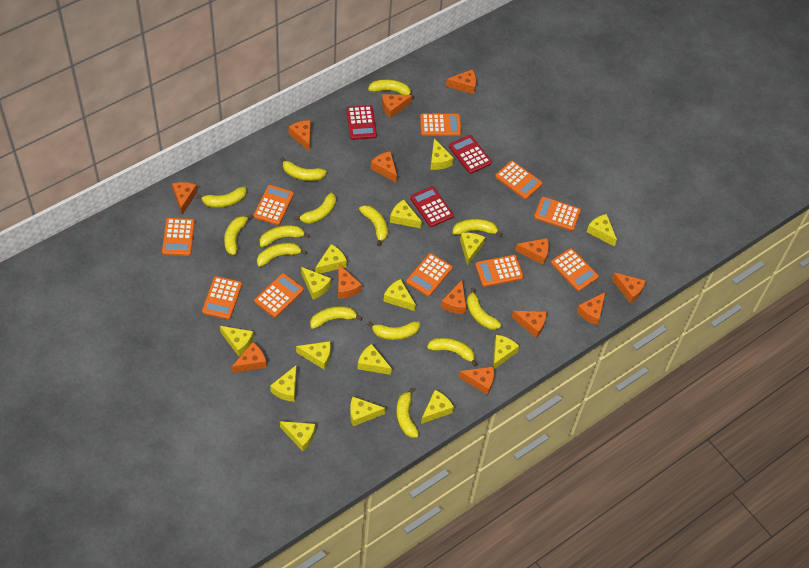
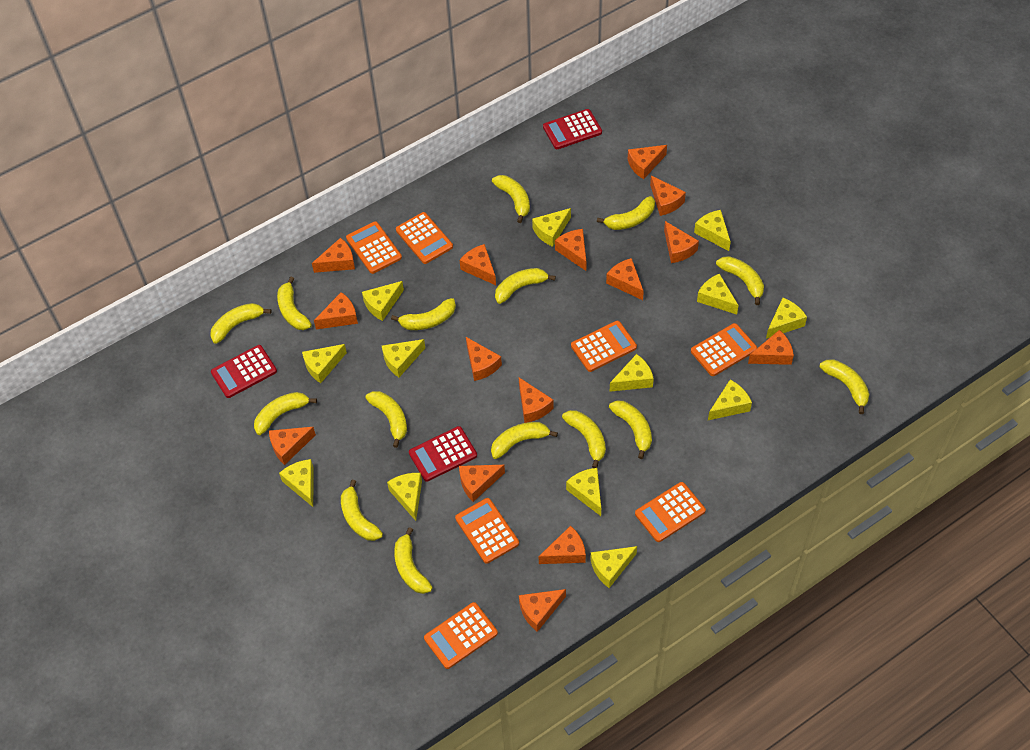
orange calculator: 10 -> 7
orange cheese: 13 -> 15
yellow banana: 14 -> 15
yellow cheese: 15 -> 13

